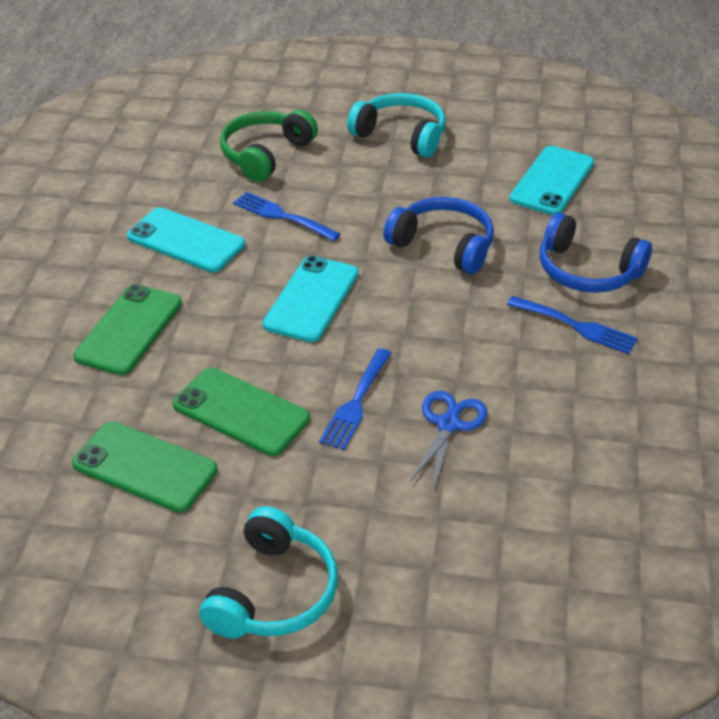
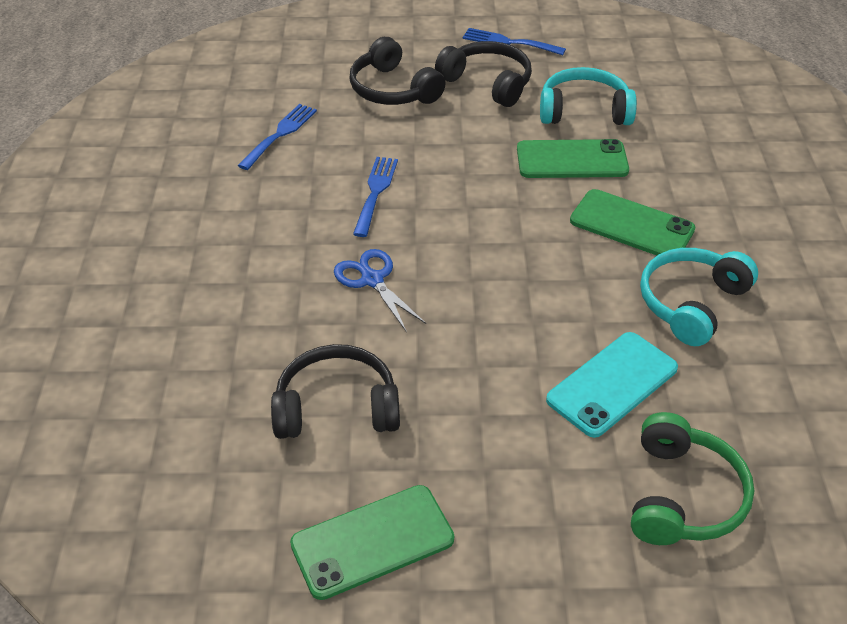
black headphones: 0 -> 3
blue headphones: 2 -> 0
turquoise phone: 3 -> 1

